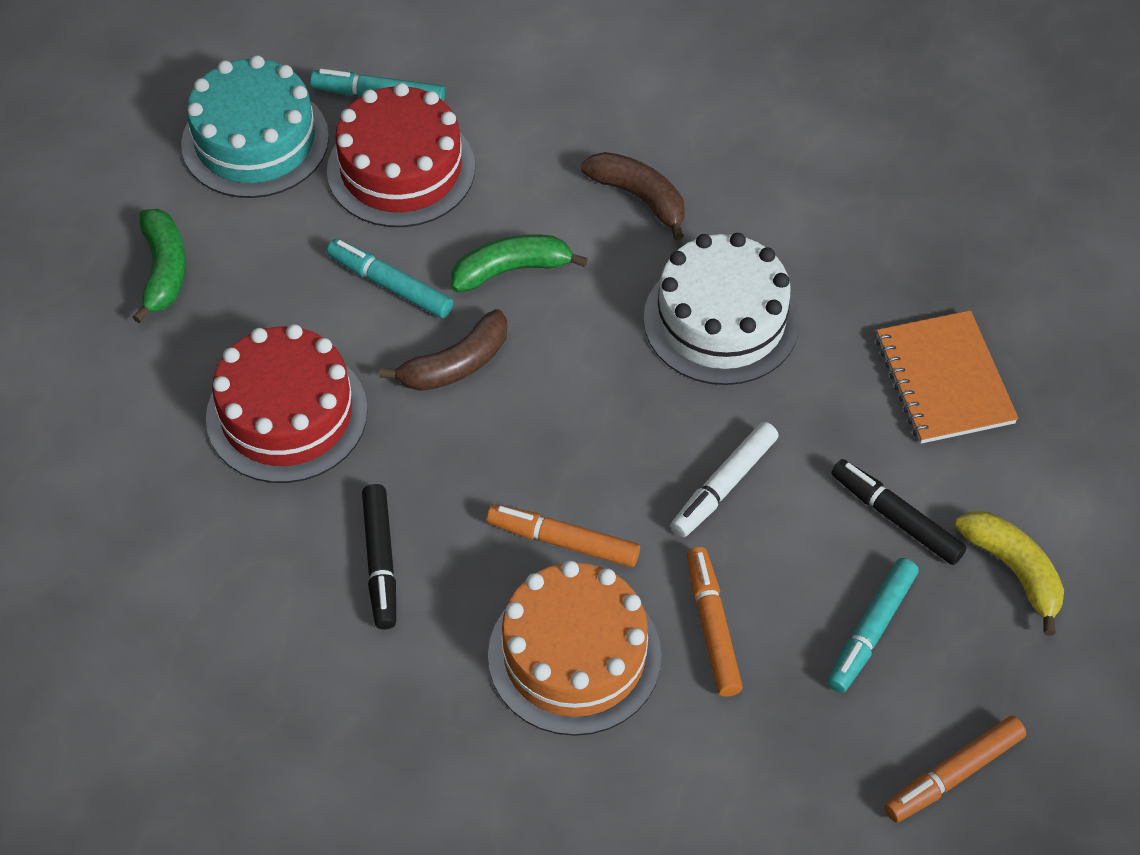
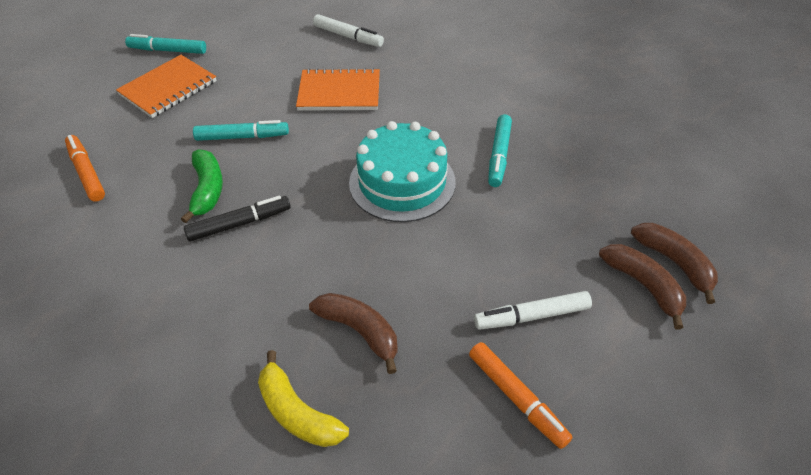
black marker: 2 -> 1
brown banana: 2 -> 3
green banana: 2 -> 1
orange cake: 1 -> 0
orange marker: 3 -> 2
orange notebook: 1 -> 2
red cake: 2 -> 0
white cake: 1 -> 0
white marker: 1 -> 2

